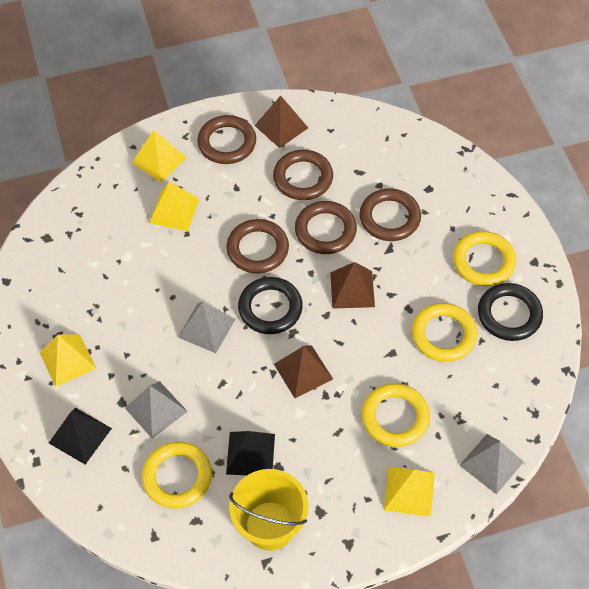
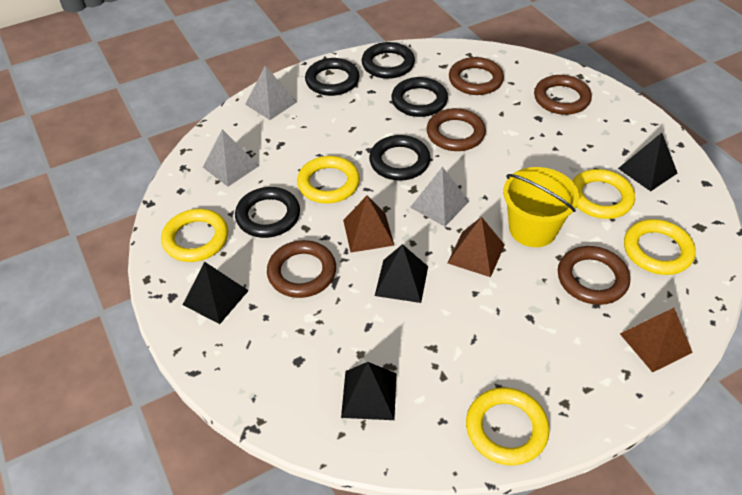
black pyramid: 2 -> 4
black ring: 2 -> 5
yellow pyramid: 4 -> 0
yellow ring: 4 -> 5

